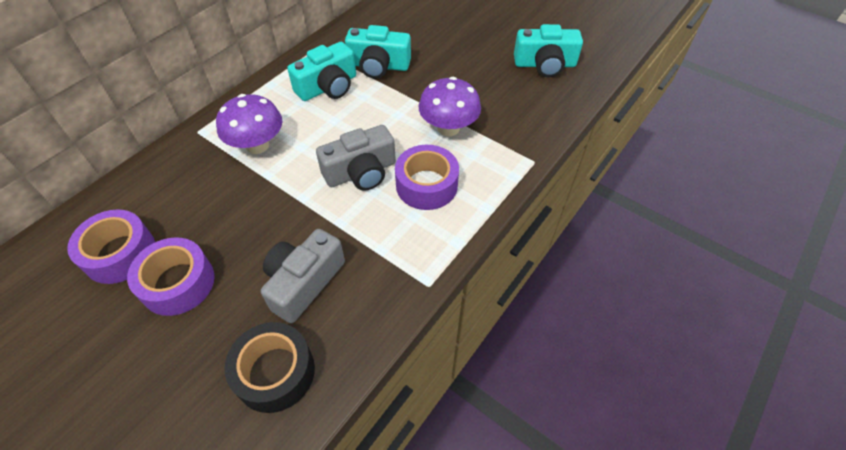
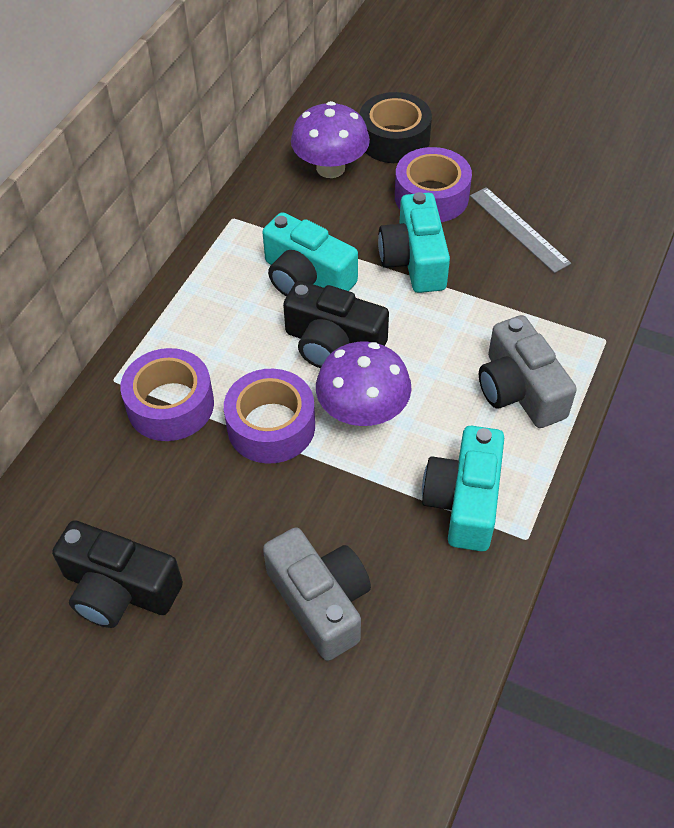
black camera: 0 -> 2
grey ruler: 0 -> 1

